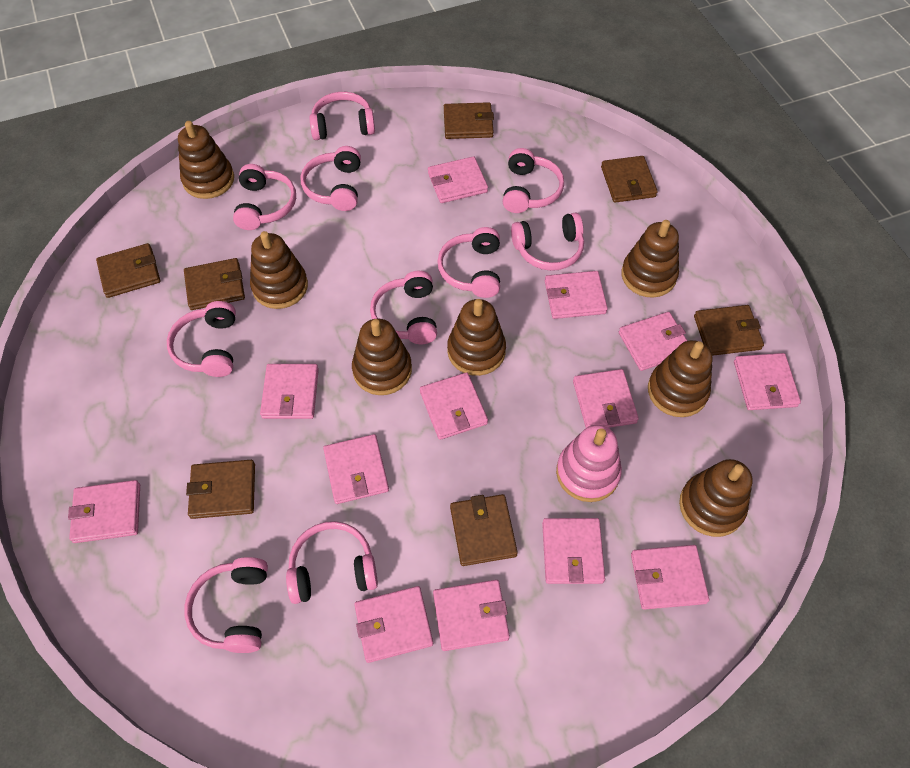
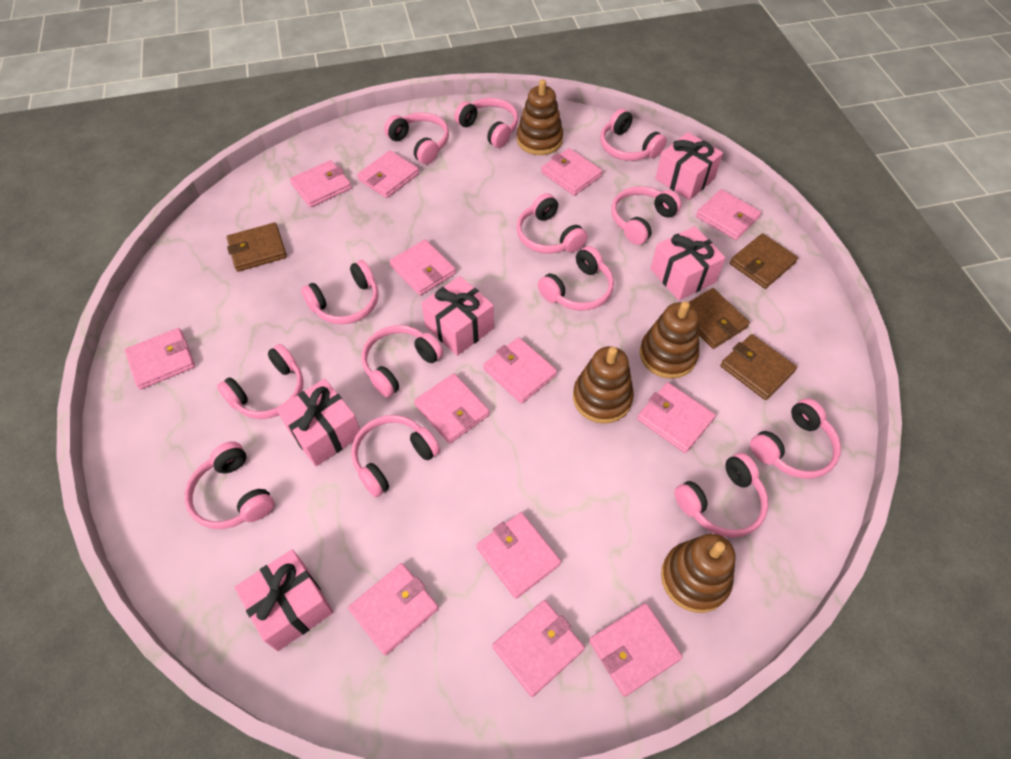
brown stacking toy: 7 -> 4
brown wallet: 7 -> 4
pink gift: 0 -> 5
pink headphones: 10 -> 13
pink stacking toy: 1 -> 0

